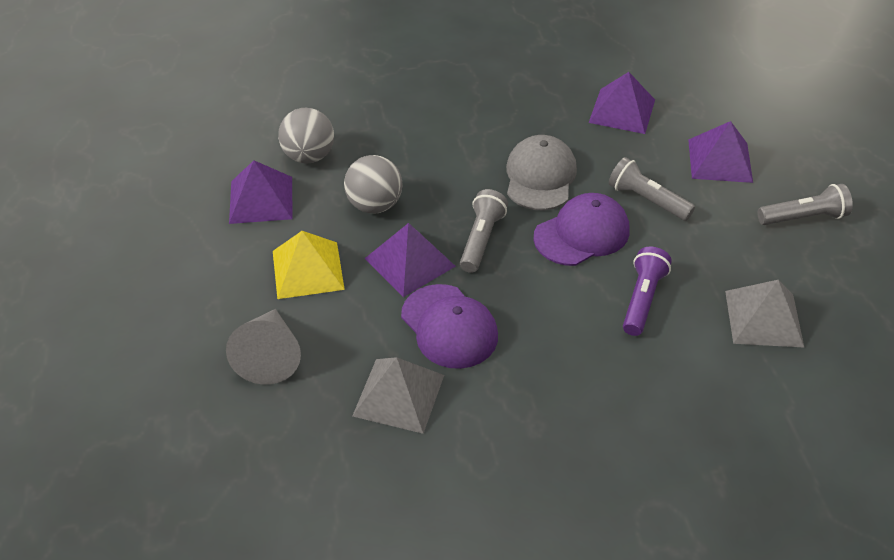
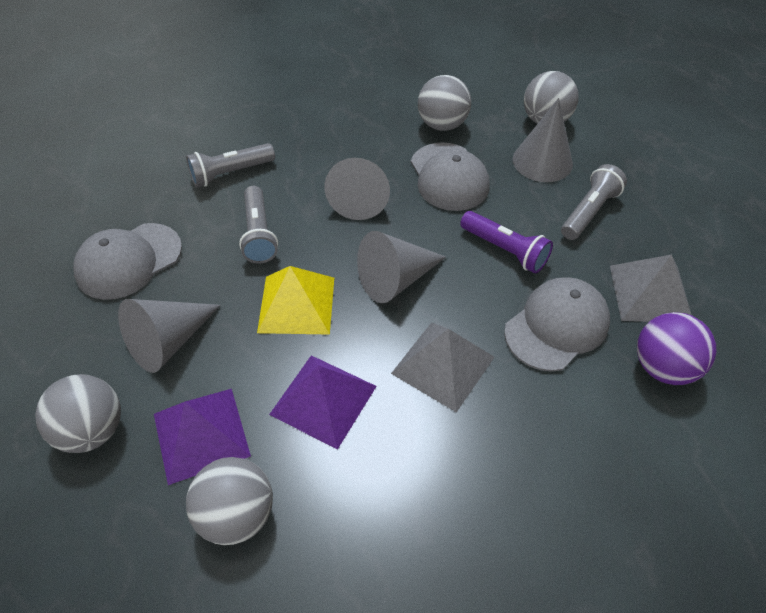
grey ball: 2 -> 4
grey cap: 1 -> 3
grey cone: 1 -> 4
purple ball: 0 -> 1
purple cap: 2 -> 0
purple pyramid: 4 -> 2

